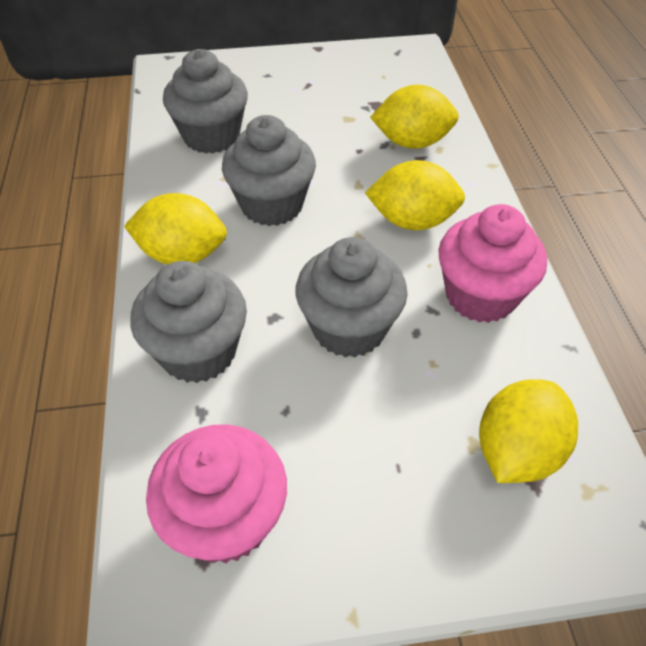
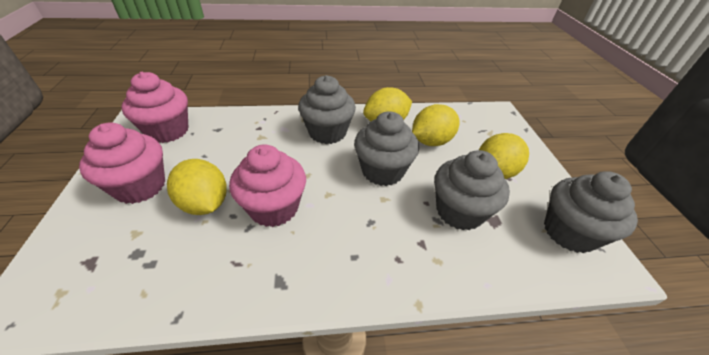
pink cupcake: 2 -> 3

